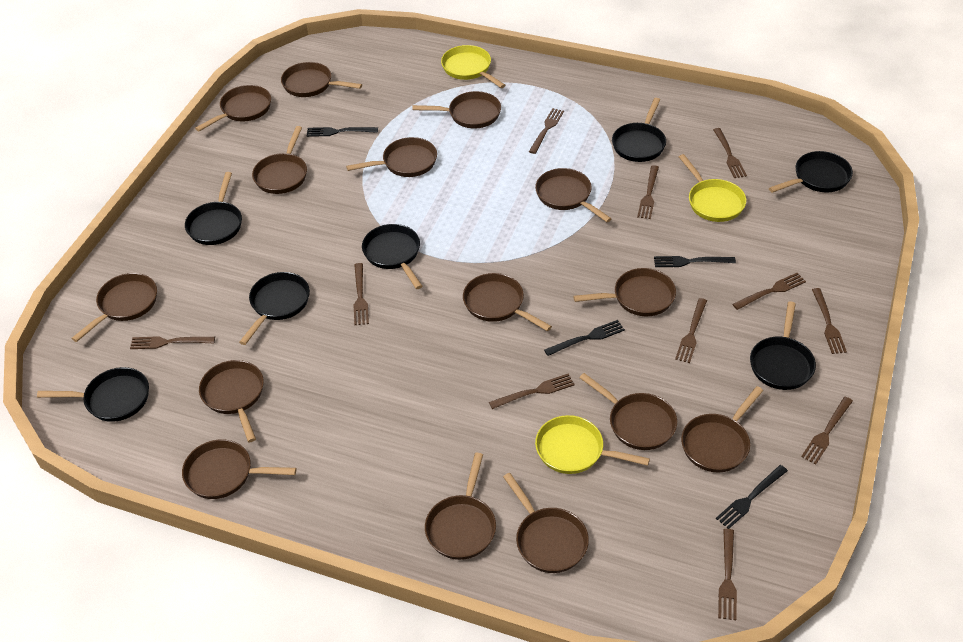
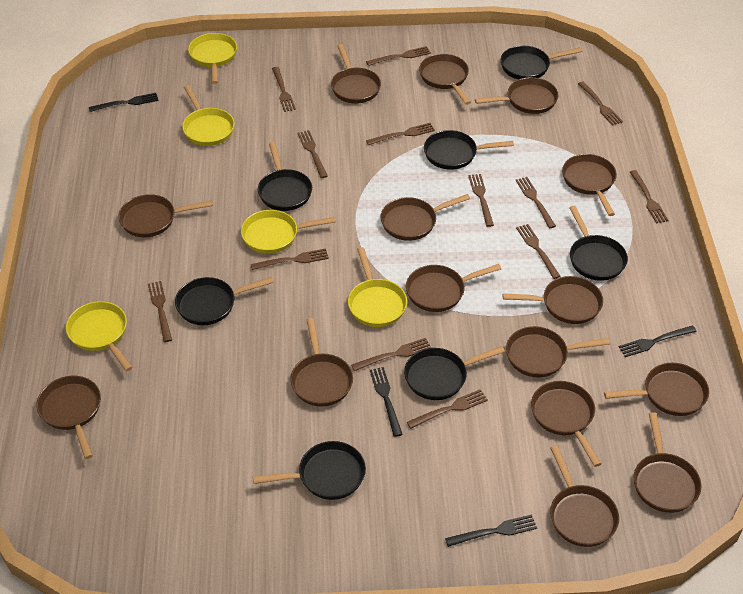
brown fork: 11 -> 13
yellow pan: 3 -> 5

